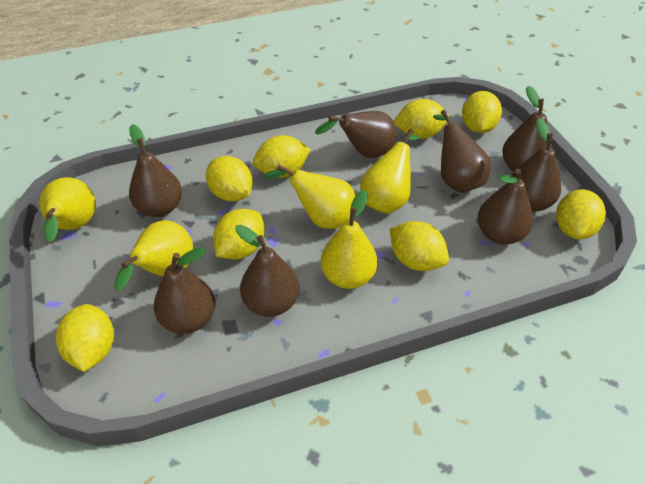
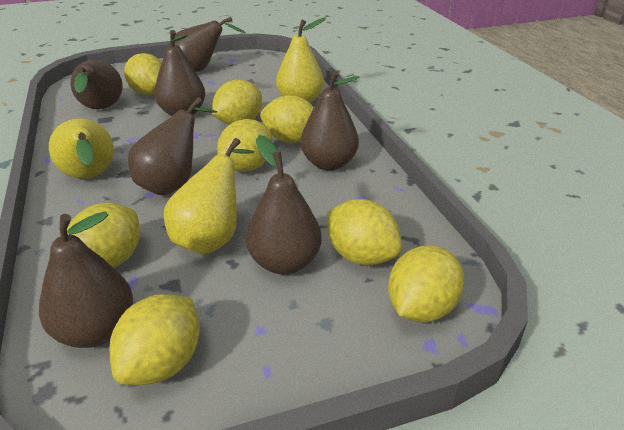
brown pear: 8 -> 7
yellow pear: 5 -> 3

